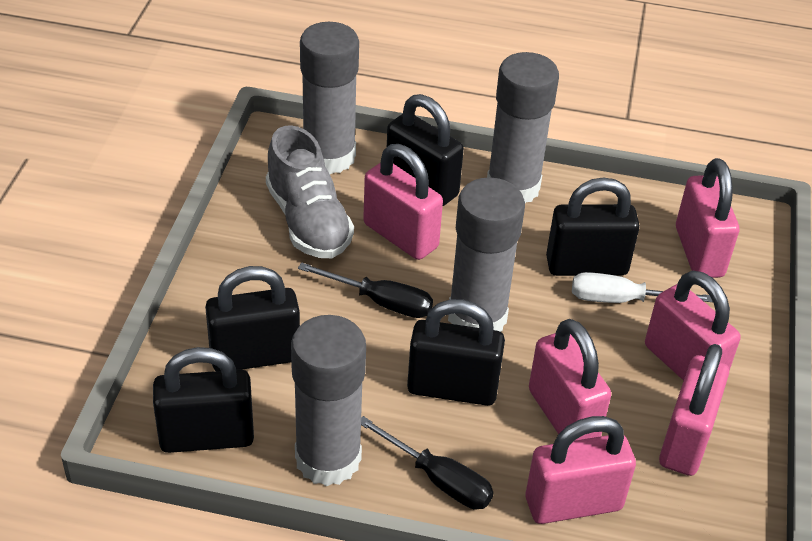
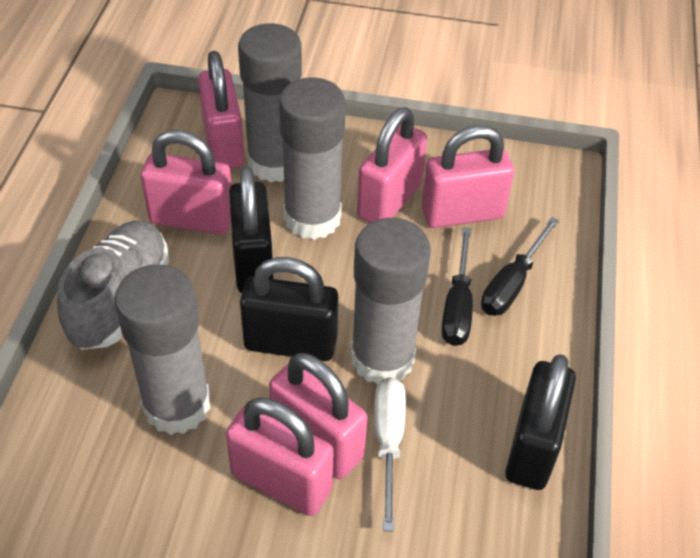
black padlock: 5 -> 3

